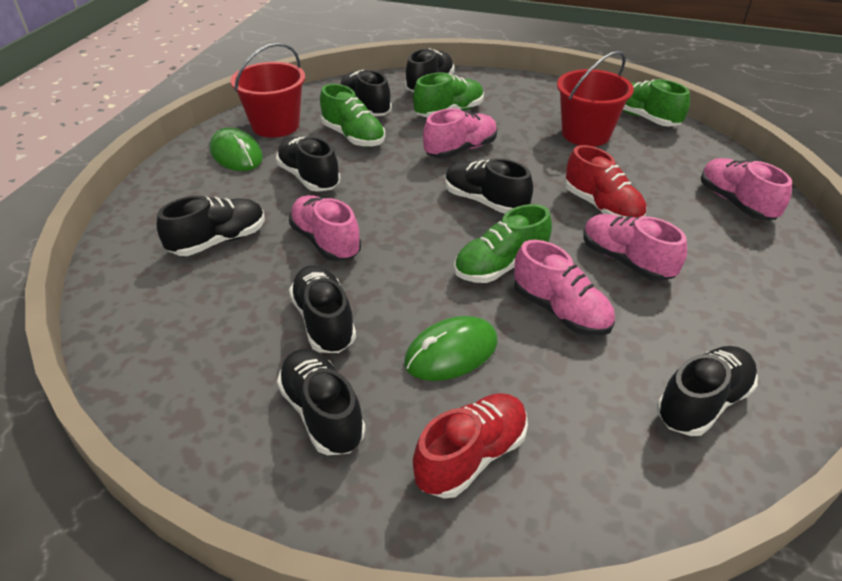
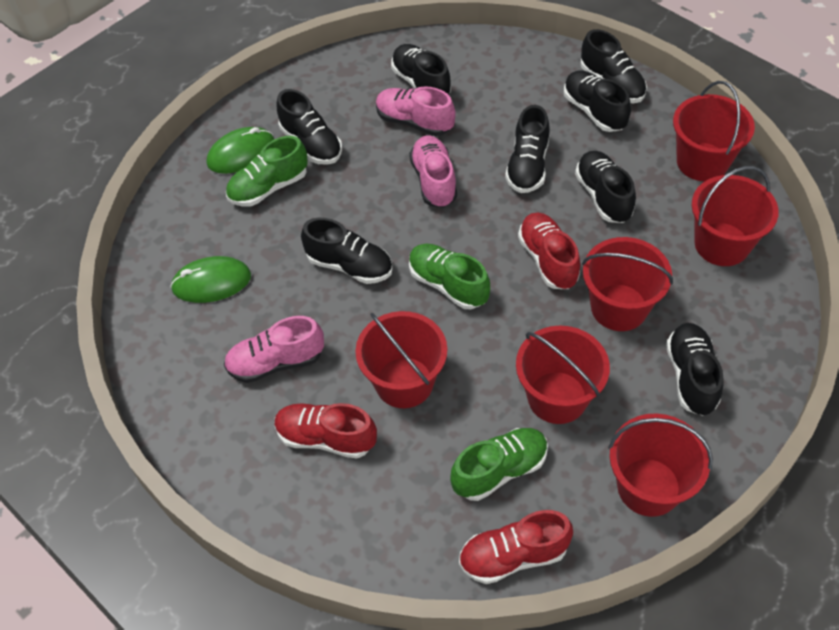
green shoe: 4 -> 3
pink shoe: 5 -> 3
red bucket: 2 -> 6
red shoe: 2 -> 3

